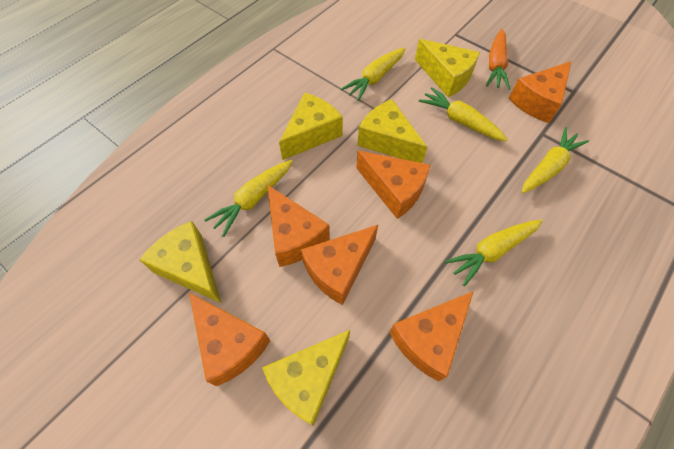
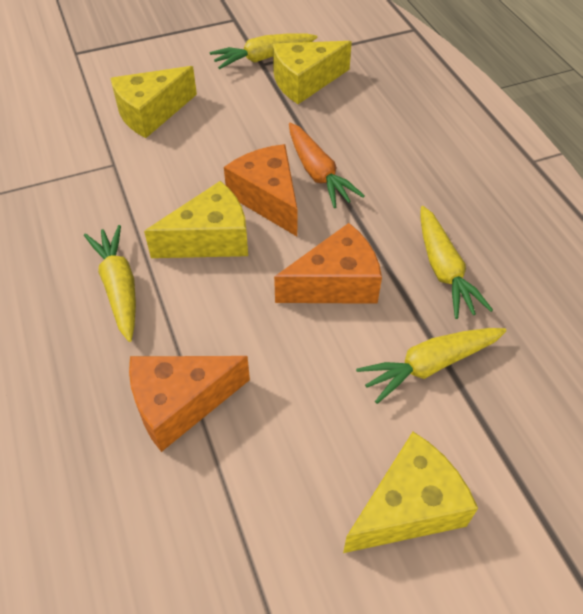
orange cheese: 6 -> 3
yellow carrot: 5 -> 4
yellow cheese: 5 -> 4

